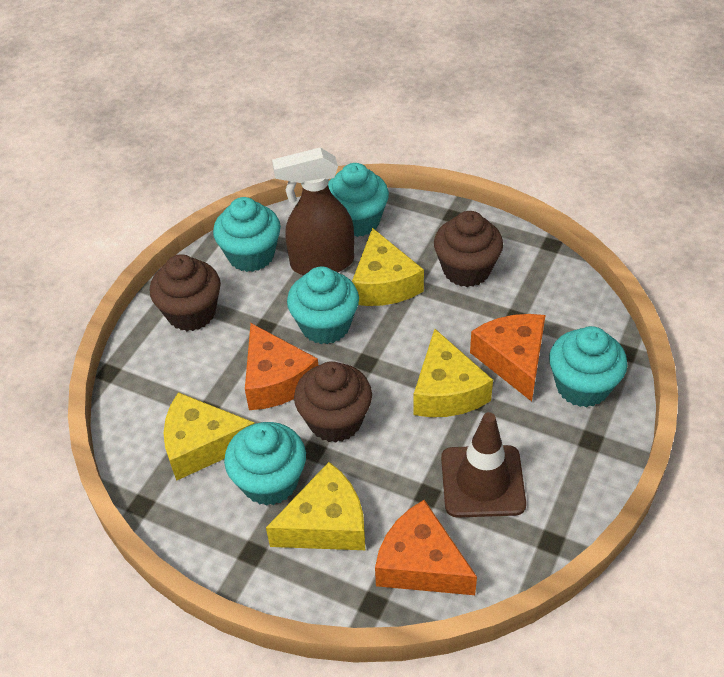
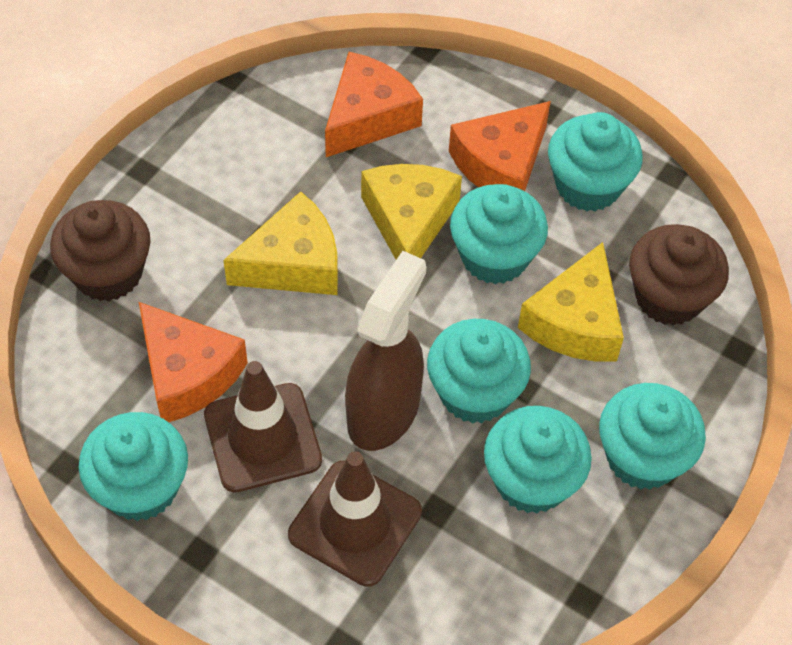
brown cupcake: 3 -> 2
brown traffic cone: 1 -> 2
turquoise cupcake: 5 -> 6
yellow cheese: 4 -> 3

